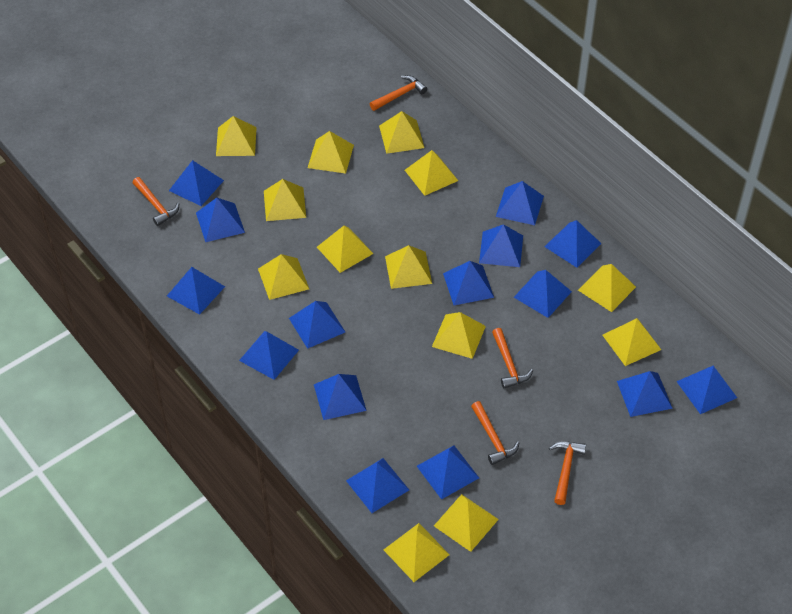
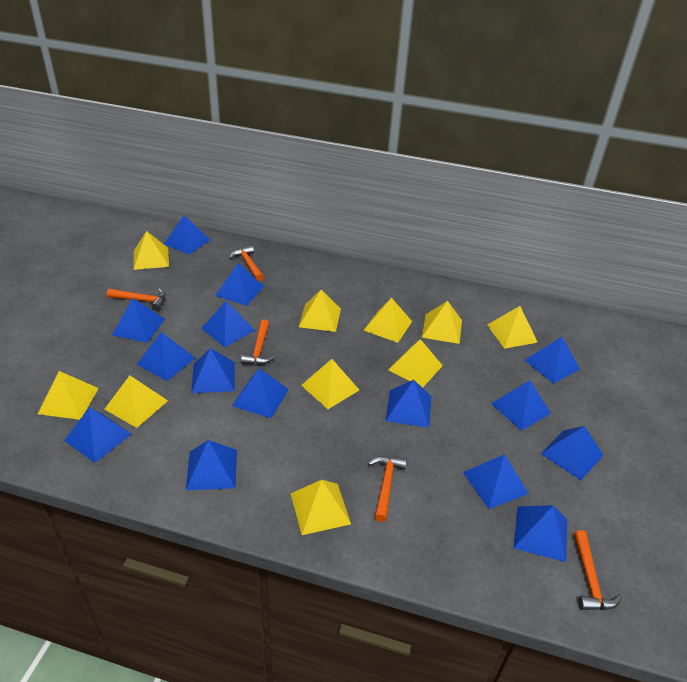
yellow pyramid: 13 -> 10

